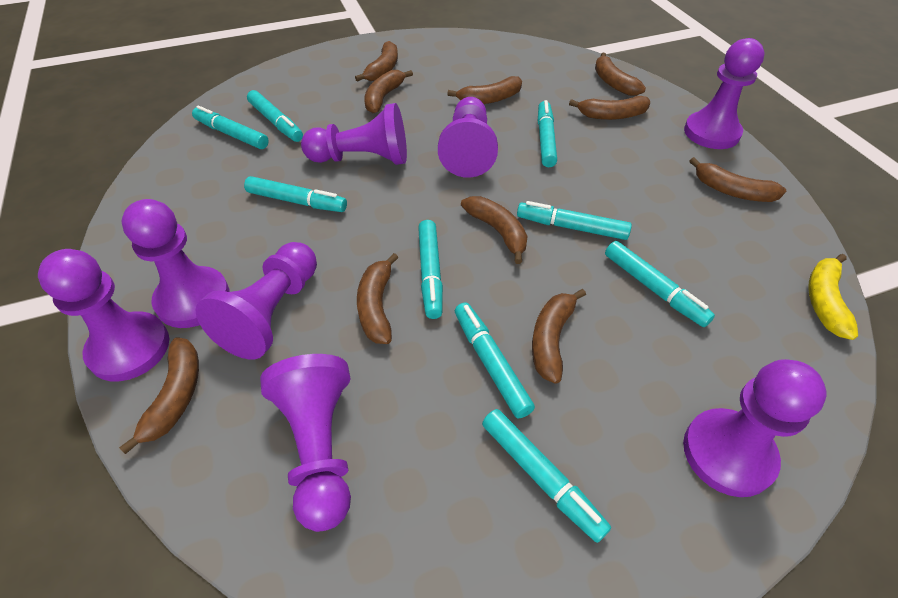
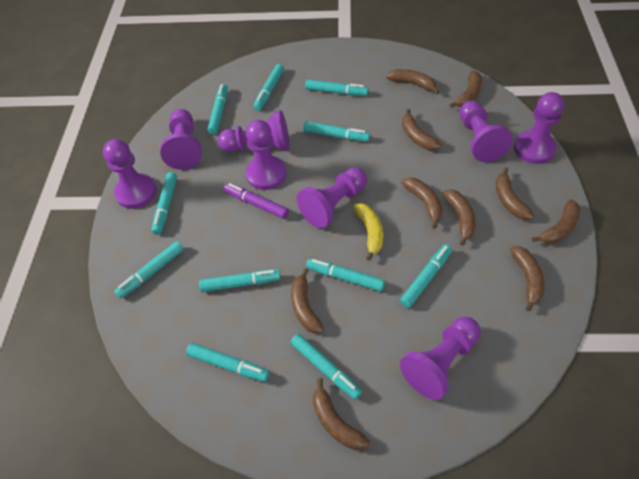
purple marker: 0 -> 1
turquoise marker: 9 -> 11

